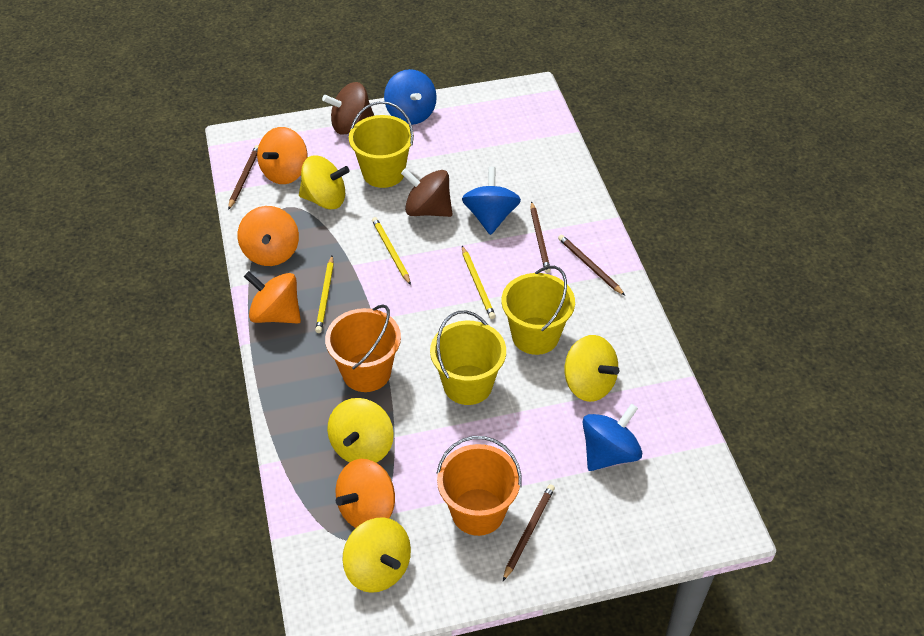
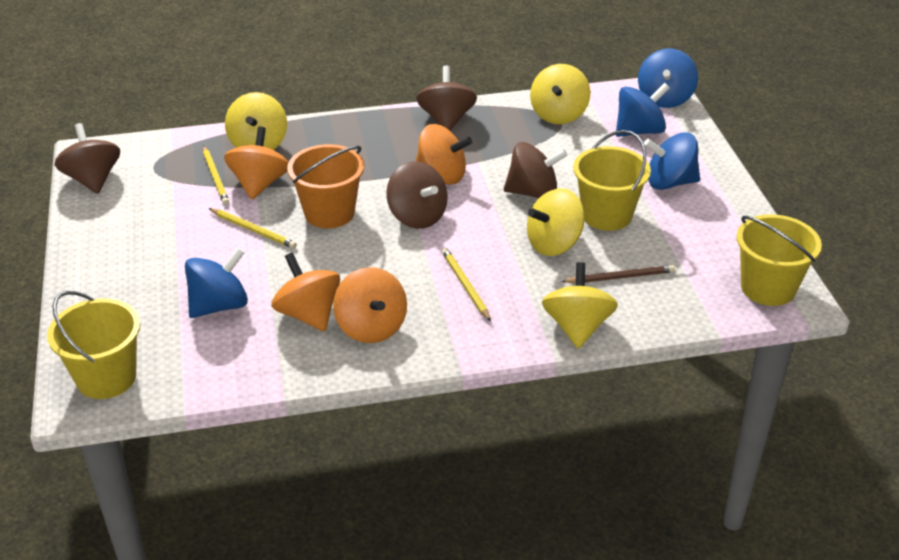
blue spinning top: 3 -> 4
brown pencil: 4 -> 1
brown spinning top: 2 -> 4
orange bucket: 2 -> 1

